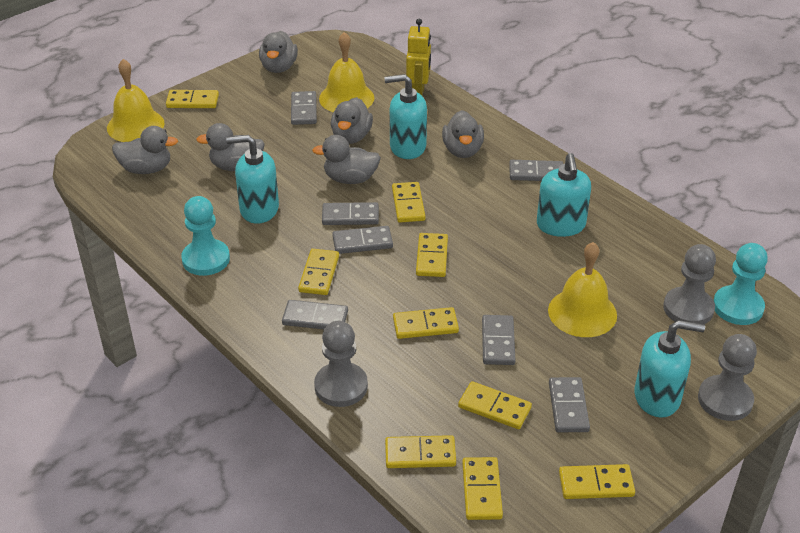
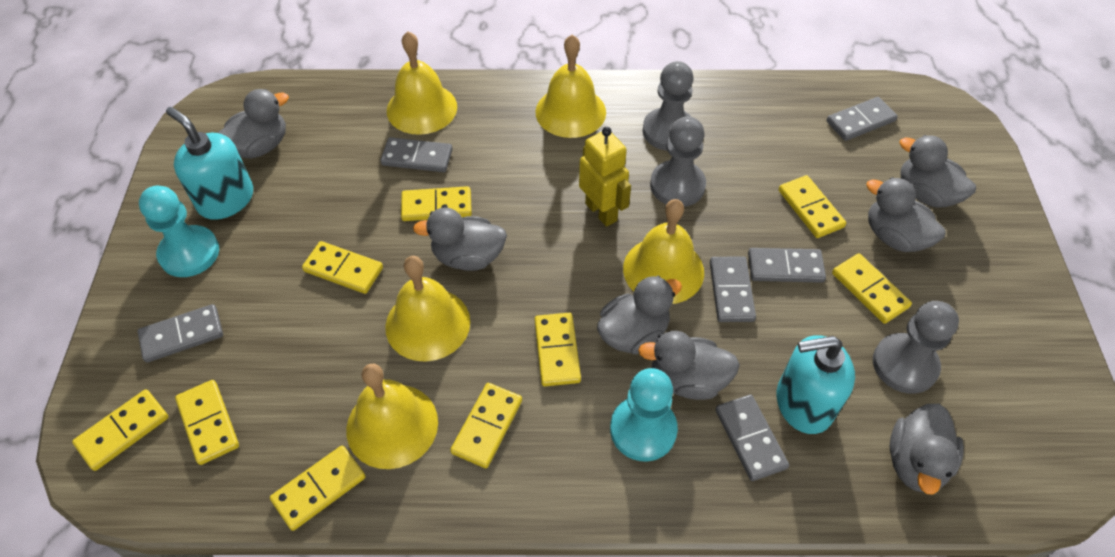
grey domino: 7 -> 6
grey duck: 6 -> 7
turquoise soap dispenser: 4 -> 2
yellow bell: 3 -> 5

